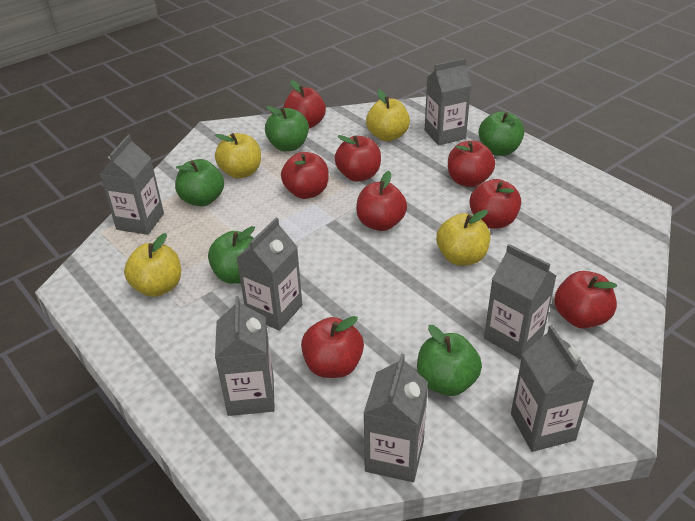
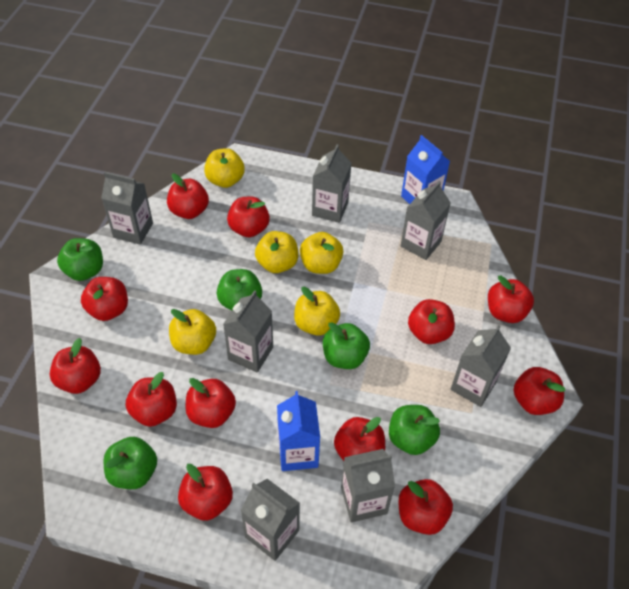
blue carton: 0 -> 2
red apple: 8 -> 12
yellow apple: 4 -> 5

